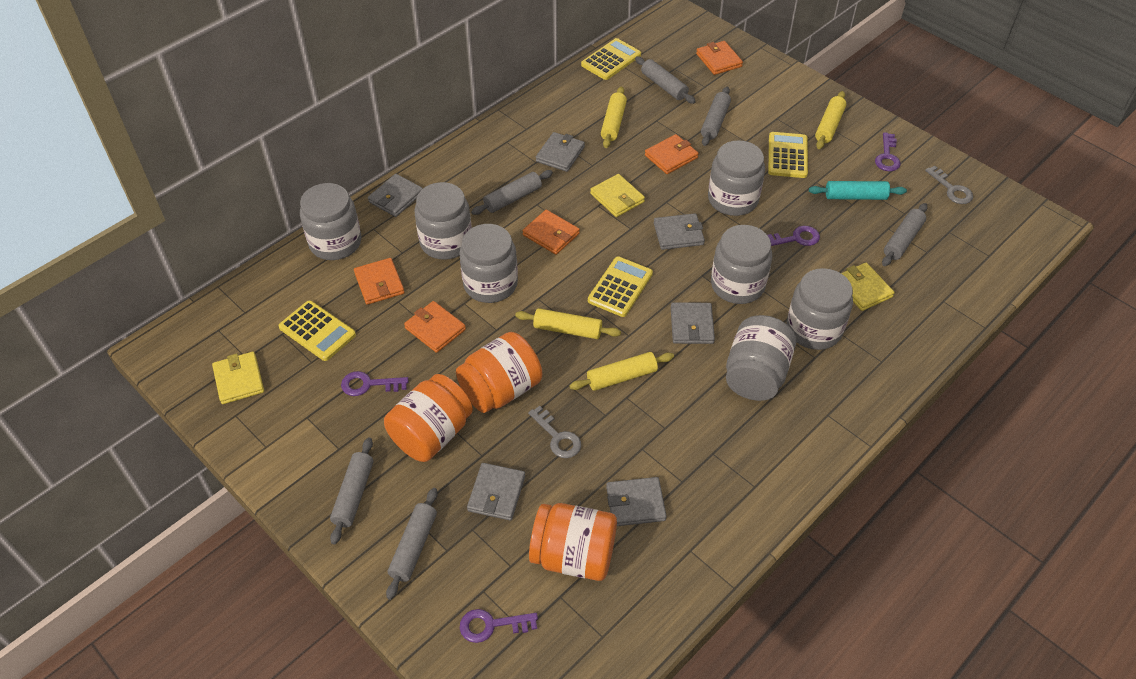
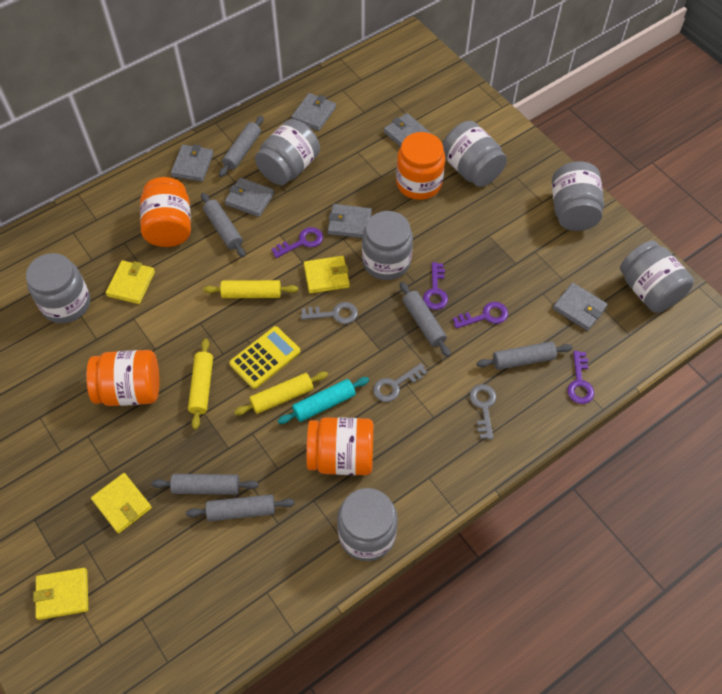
grey key: 2 -> 3
orange jar: 3 -> 4
orange wallet: 5 -> 0
yellow calculator: 4 -> 1
yellow rolling pin: 4 -> 3
yellow wallet: 3 -> 4

